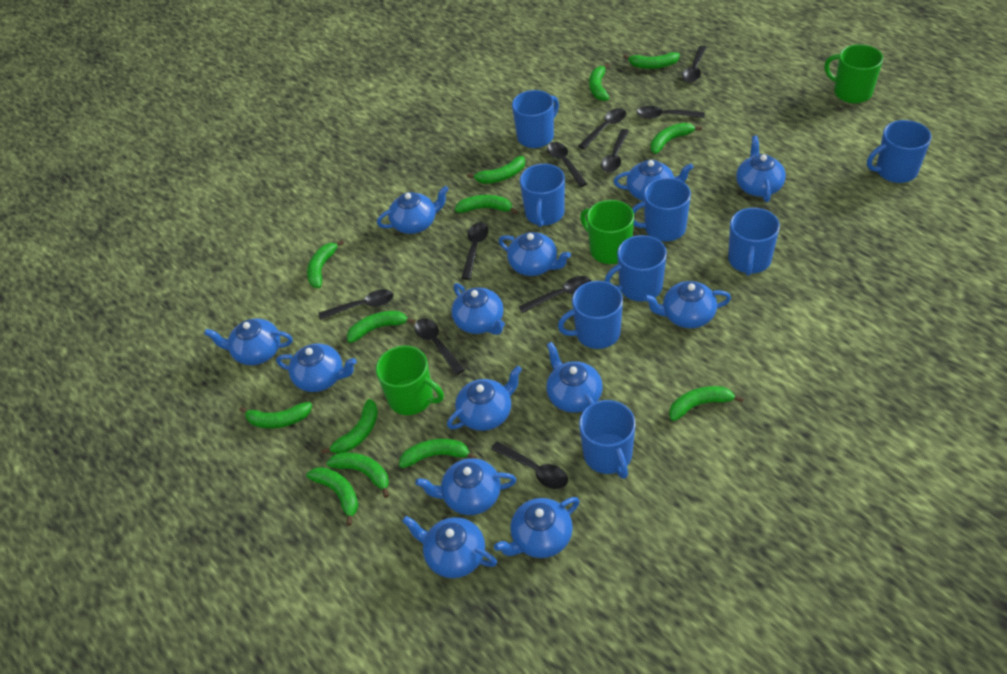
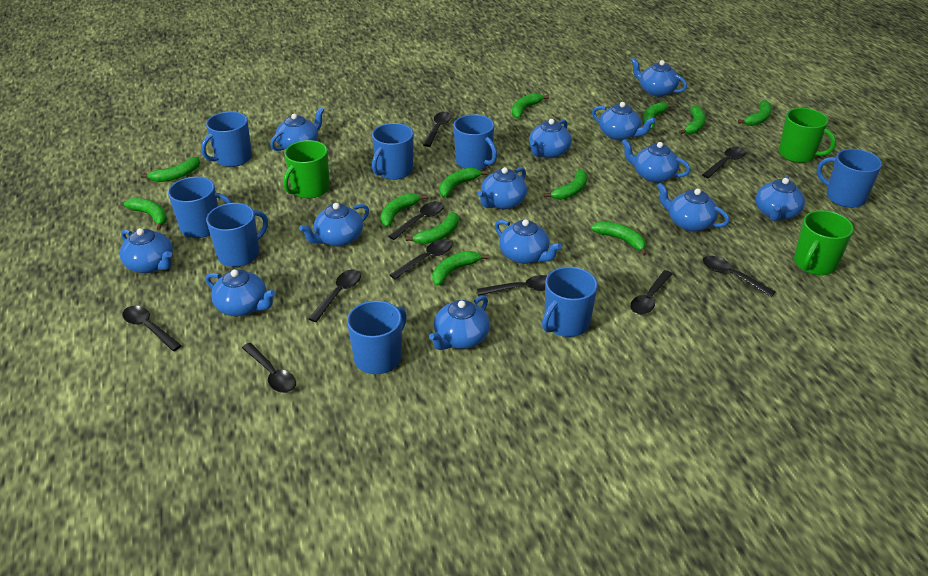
green banana: 13 -> 12

